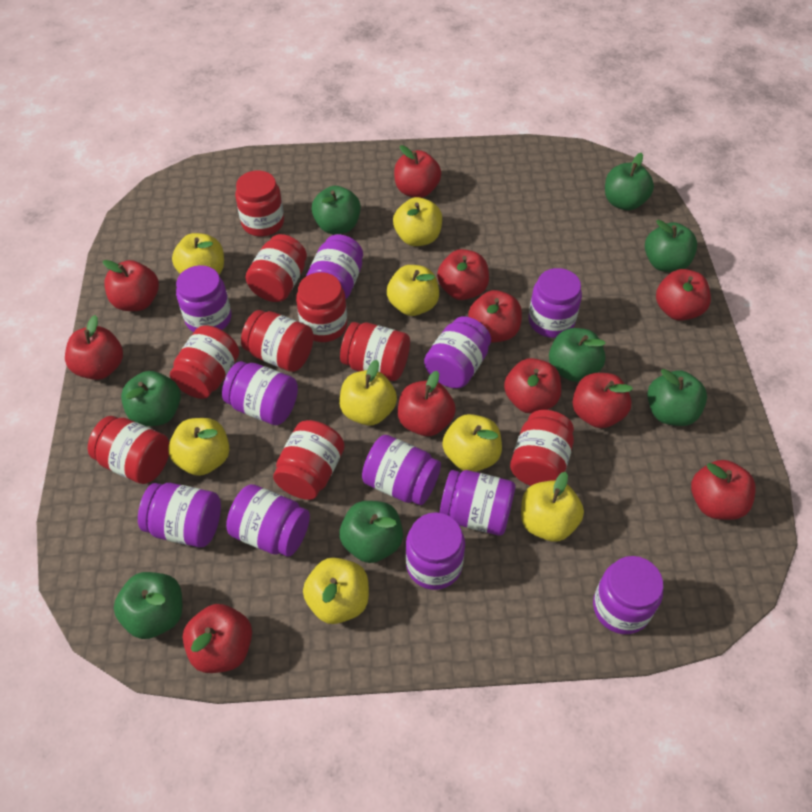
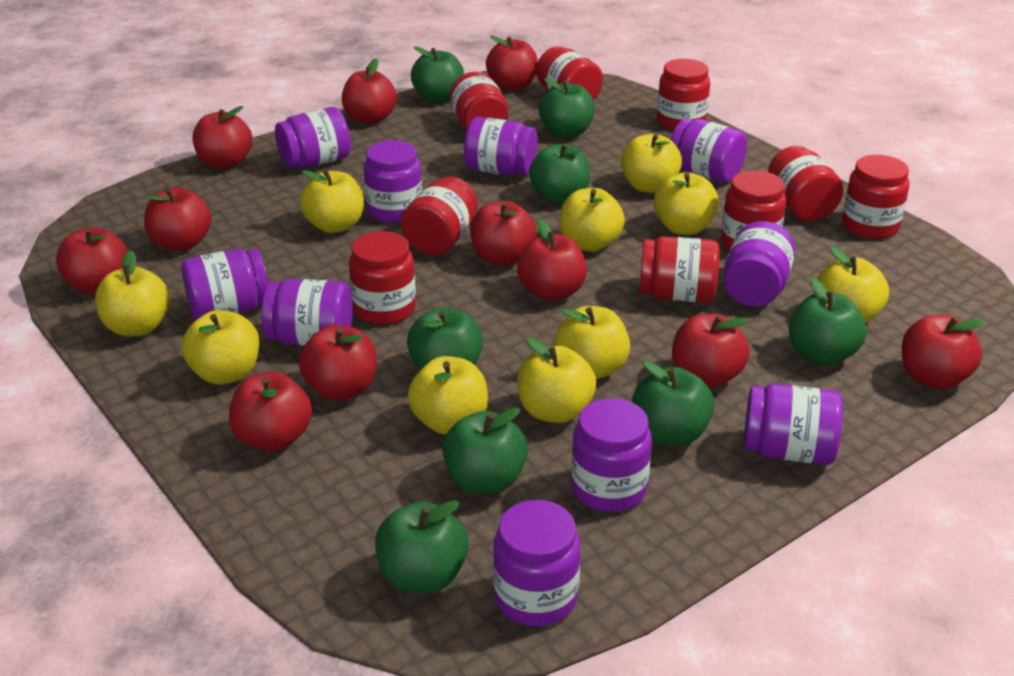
purple jar: 11 -> 10
yellow apple: 8 -> 10

